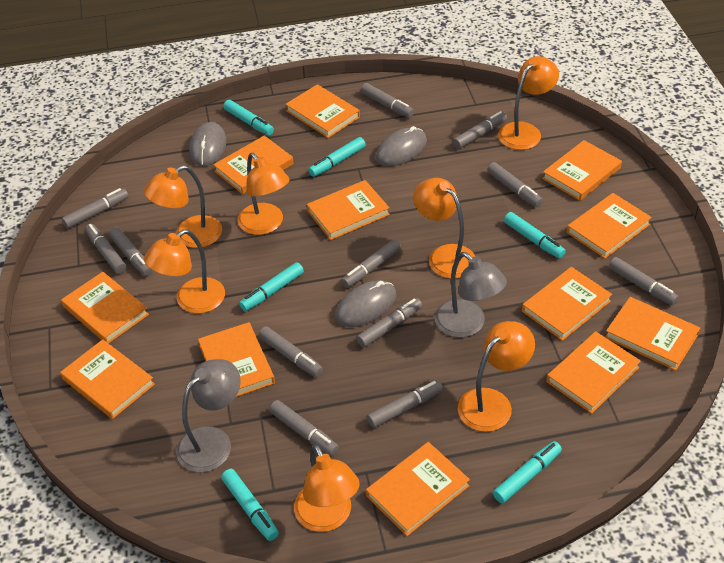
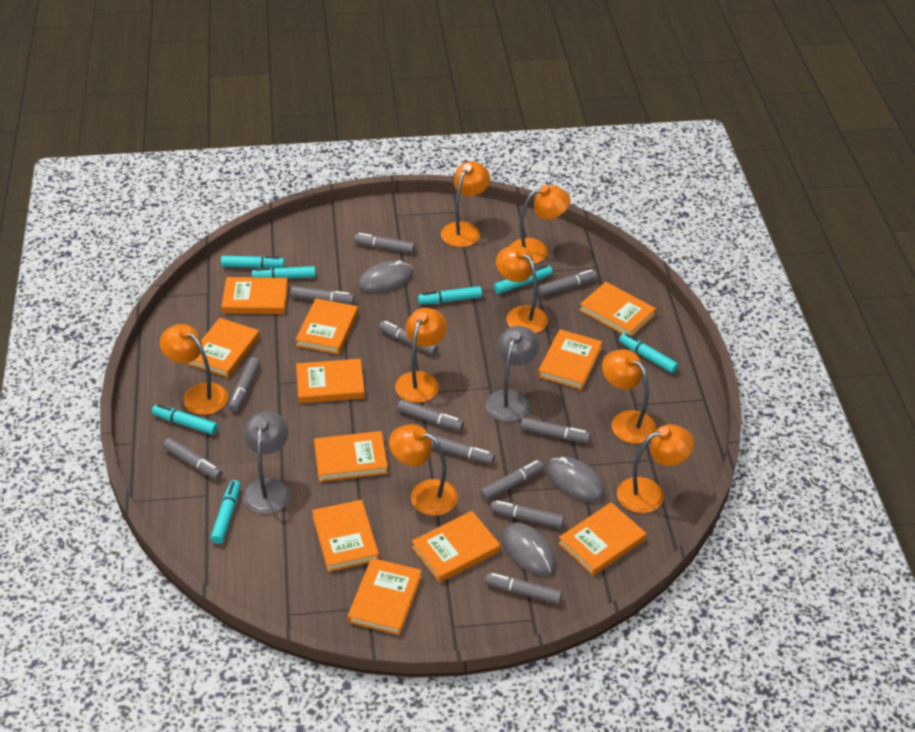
orange book: 12 -> 11
orange lamp: 7 -> 8
turquoise marker: 6 -> 7

